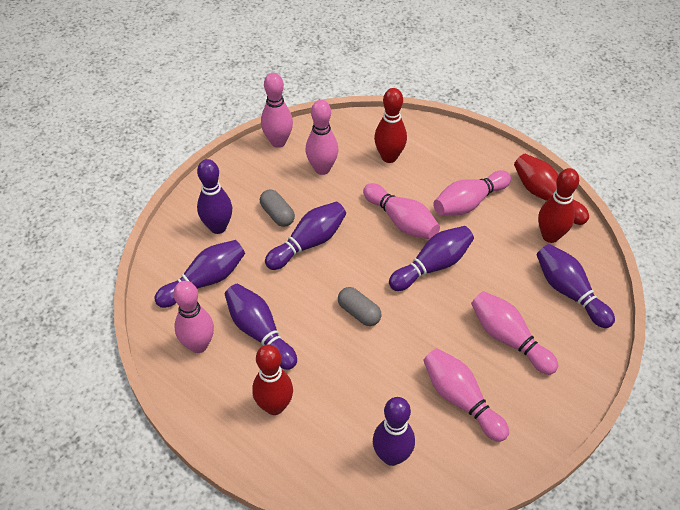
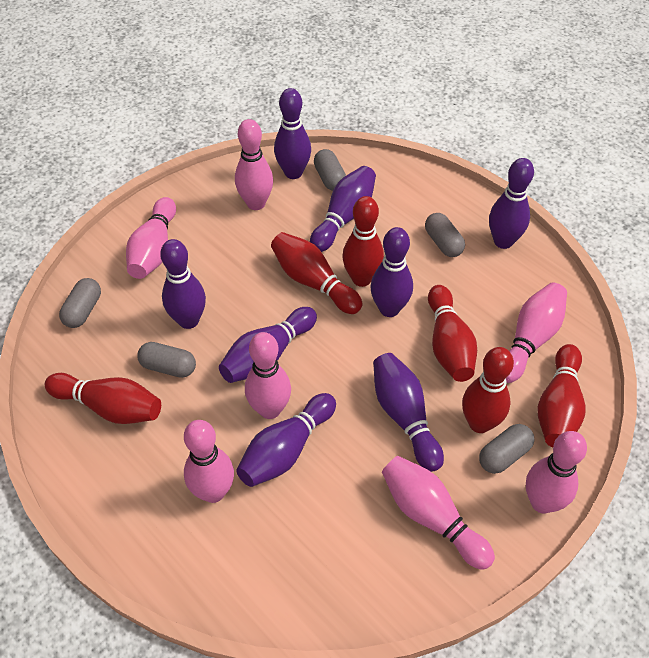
grey capsule: 2 -> 5
purple bowling pin: 7 -> 8
red bowling pin: 4 -> 6

